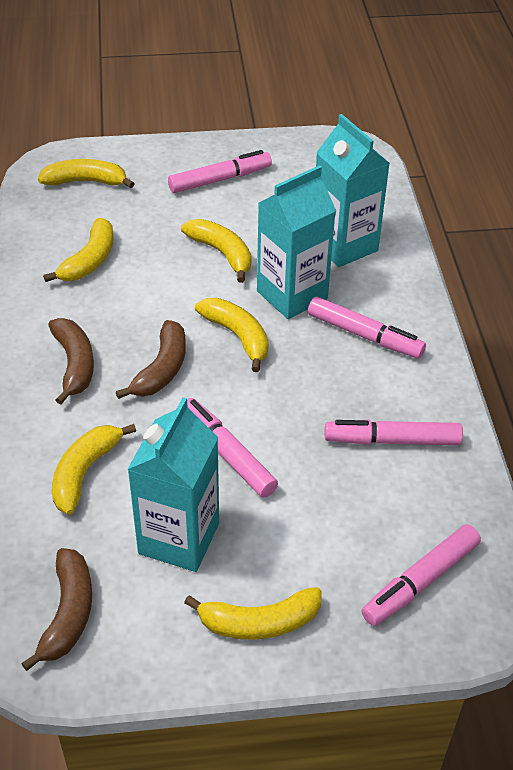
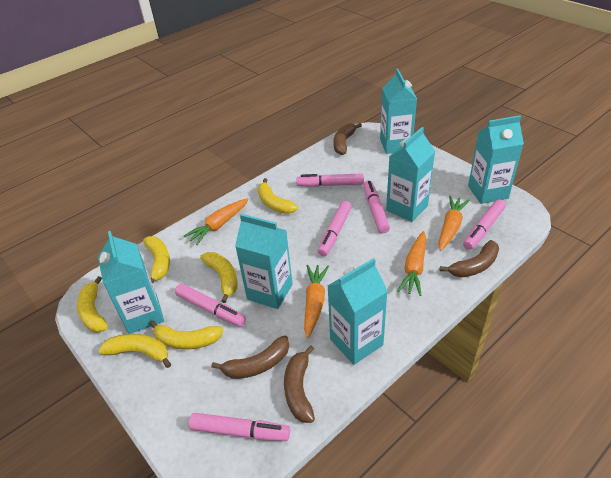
brown banana: 3 -> 4
orange carrot: 0 -> 4
pink marker: 5 -> 6
turquoise carton: 3 -> 6

